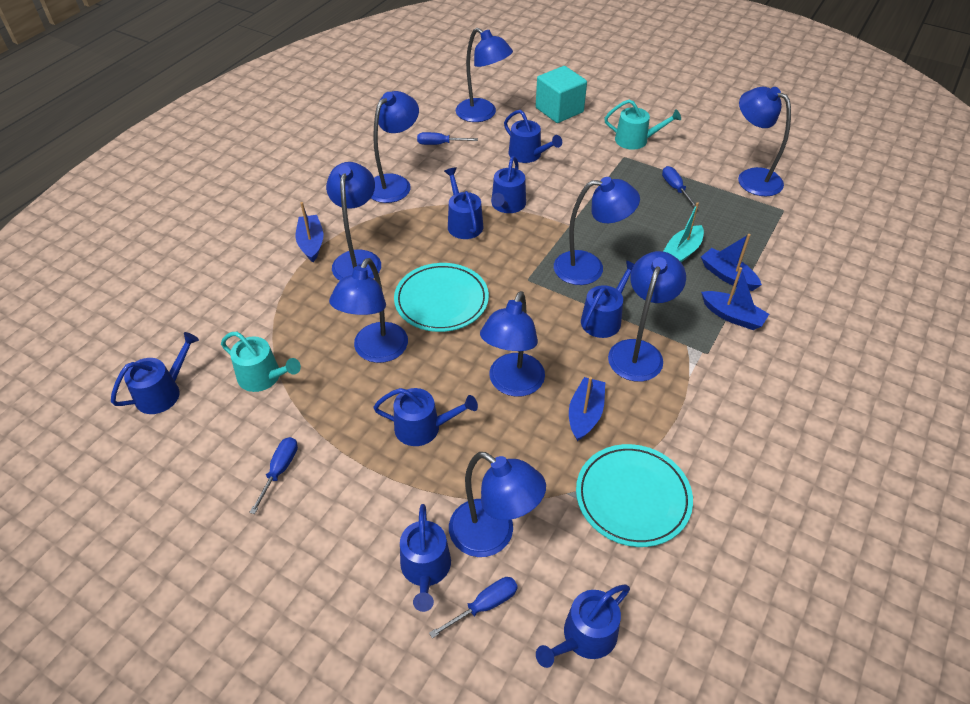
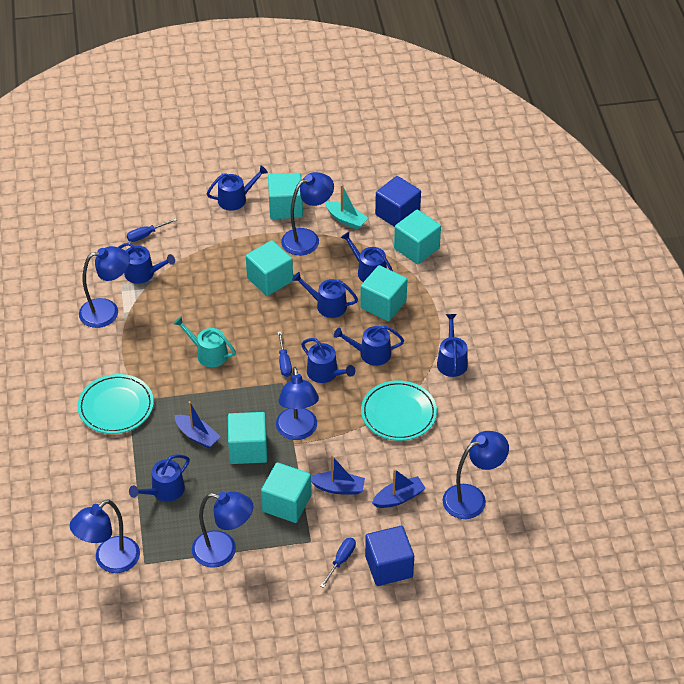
blue boat: 4 -> 3
blue cube: 0 -> 2
blue lamp: 9 -> 6
blue screwdriver: 4 -> 3
turquoise cube: 1 -> 6
turquoise watering can: 2 -> 1

